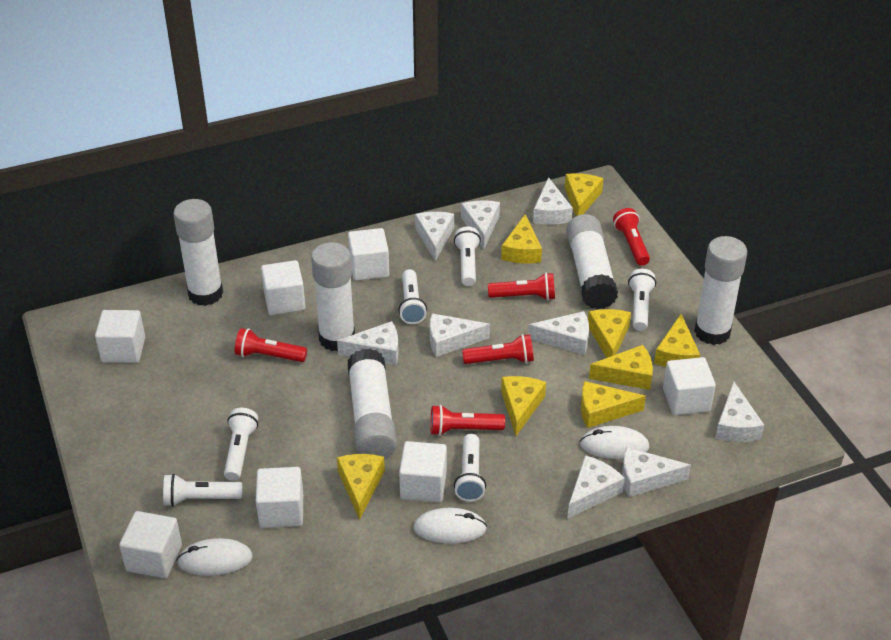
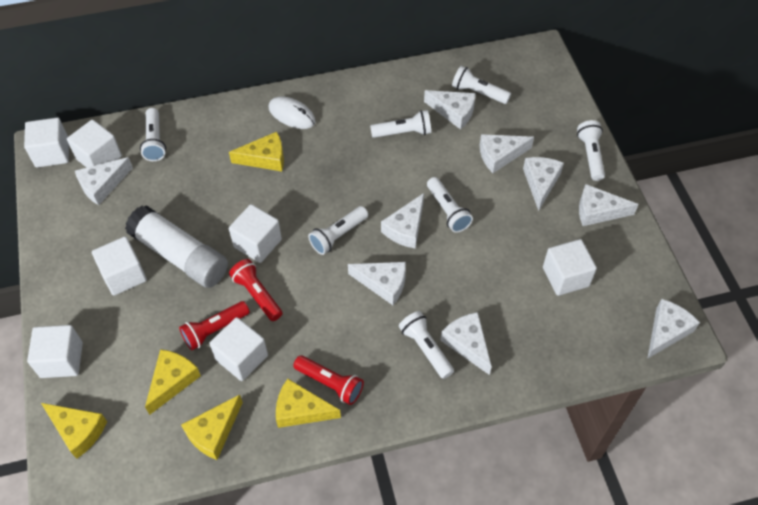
red flashlight: 5 -> 3
white flashlight: 6 -> 7
white glue stick: 5 -> 1
white mouse: 3 -> 1
yellow cheese: 8 -> 5

